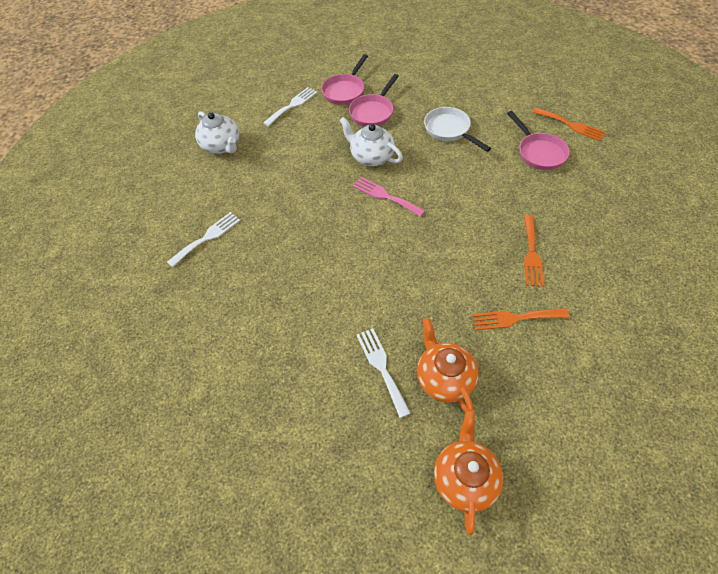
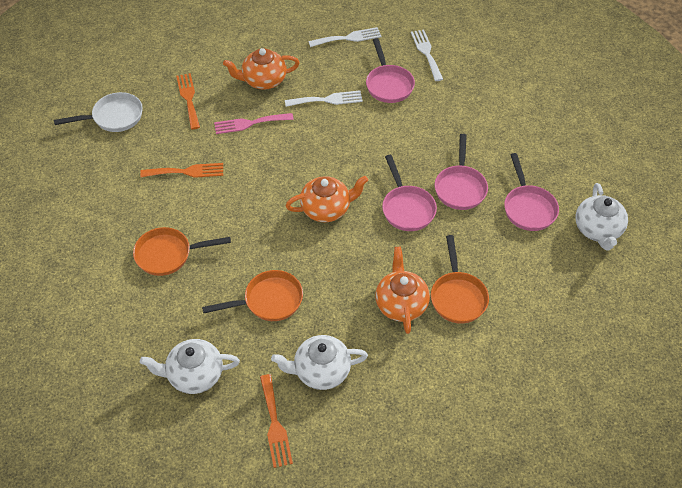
orange pan: 0 -> 3
orange teapot: 2 -> 3
pink pan: 3 -> 4
white teapot: 2 -> 3

